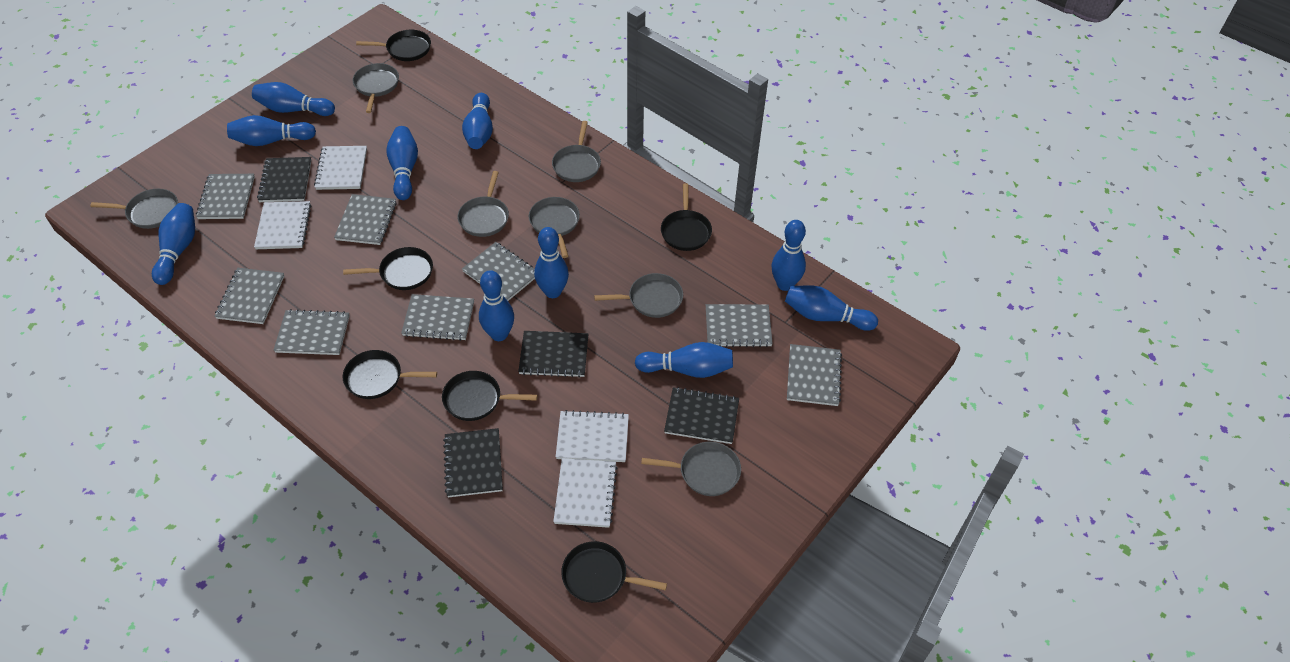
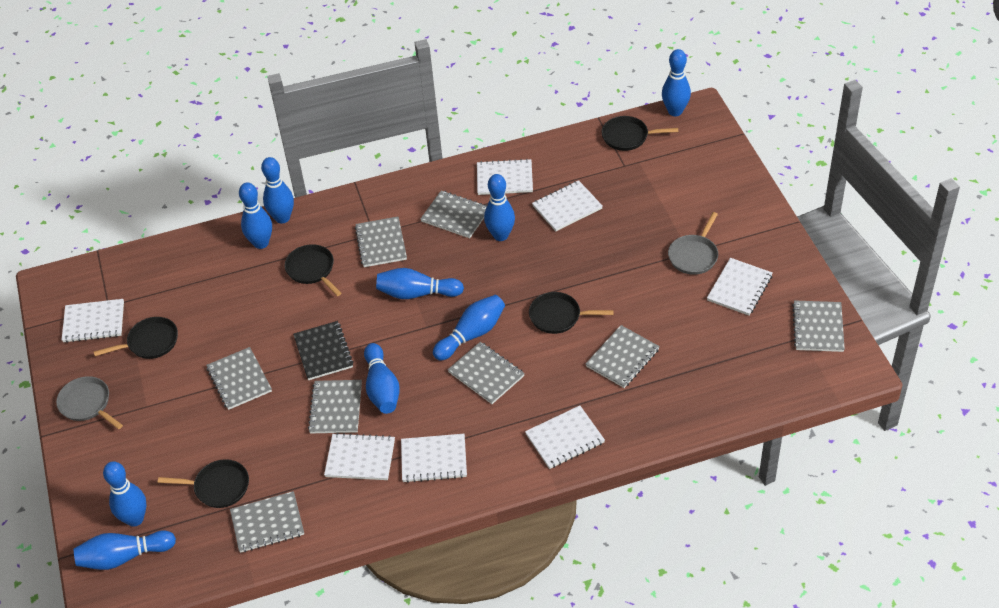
black notebook: 4 -> 1
black pan: 6 -> 5
blue bowling pin: 10 -> 9
grey pan: 7 -> 2
white notebook: 4 -> 7

